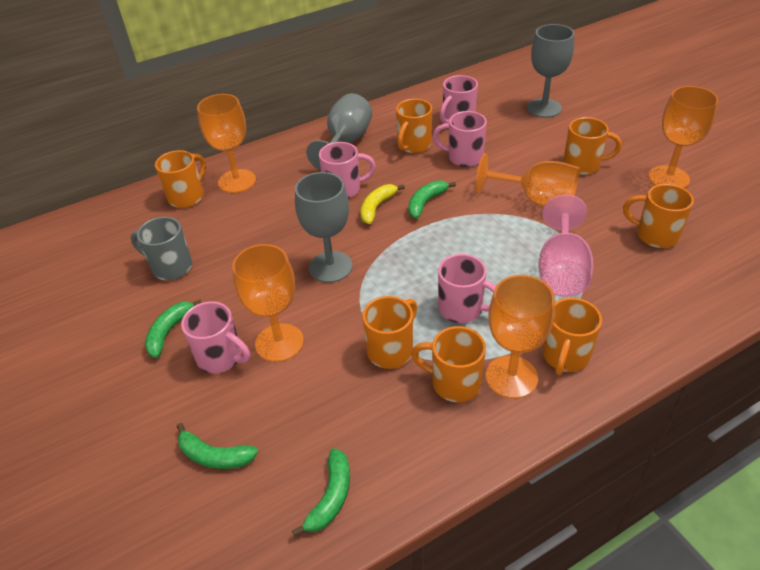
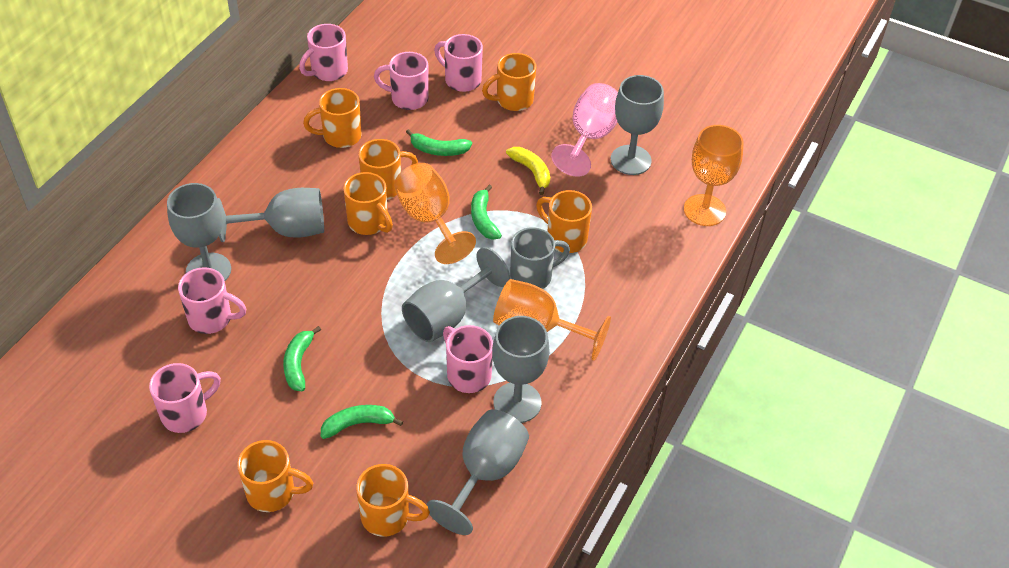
grey goblet: 3 -> 6
orange goblet: 5 -> 3
pink mug: 5 -> 6

